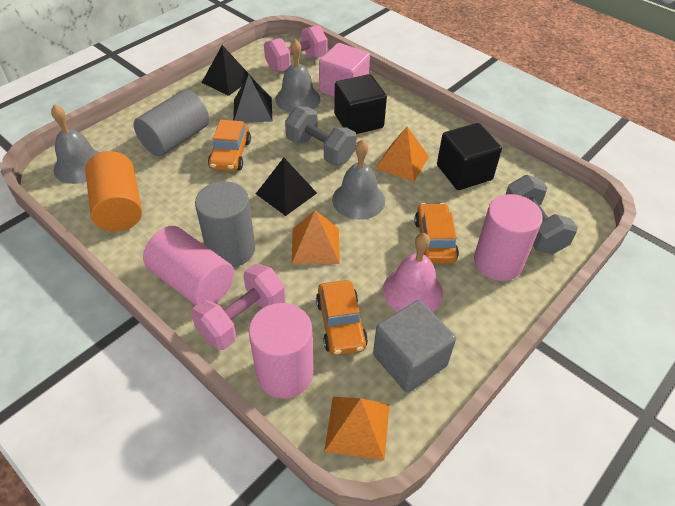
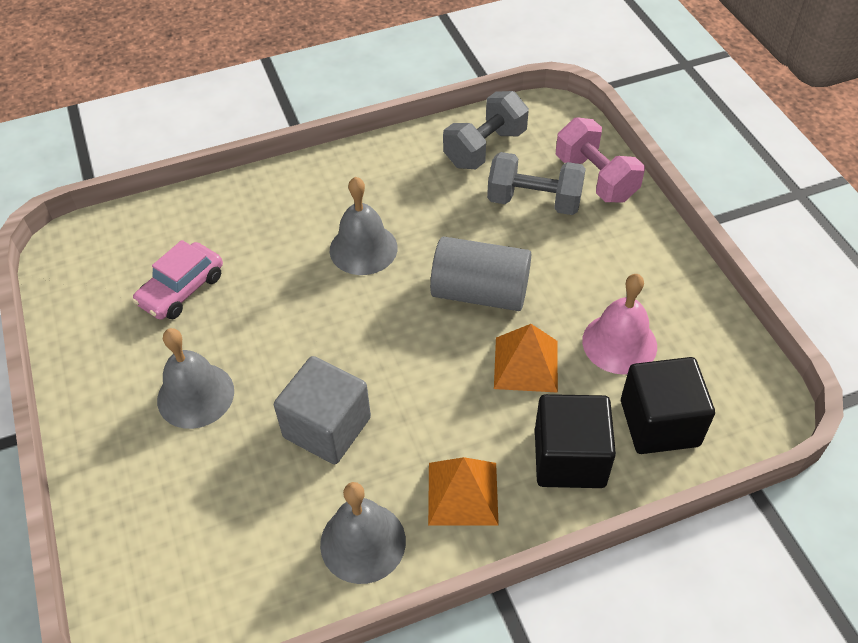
black pyramid: 3 -> 0
grey cylinder: 2 -> 1
orange car: 3 -> 0
orange cylinder: 1 -> 0
orange pyramid: 3 -> 2
pink car: 0 -> 1
pink cube: 1 -> 0
pink cylinder: 3 -> 0
pink dumbbell: 2 -> 1

